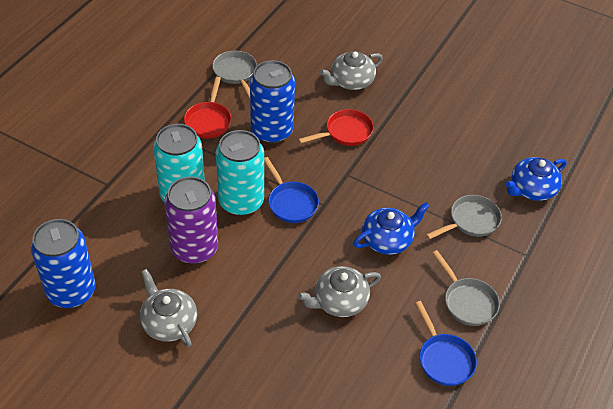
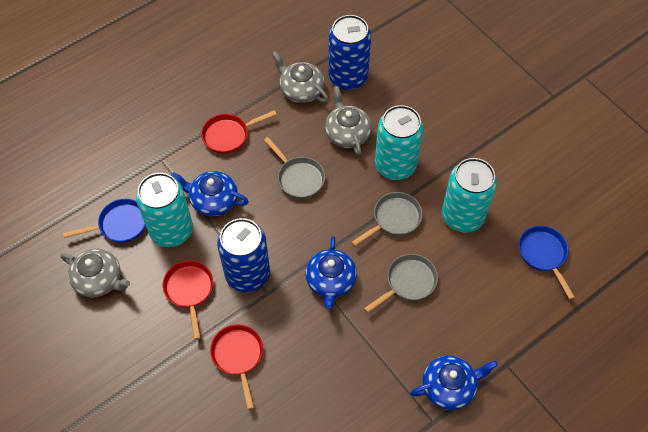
blue teapot: 2 -> 3
purple can: 1 -> 0
red pan: 2 -> 3
turquoise can: 2 -> 3

